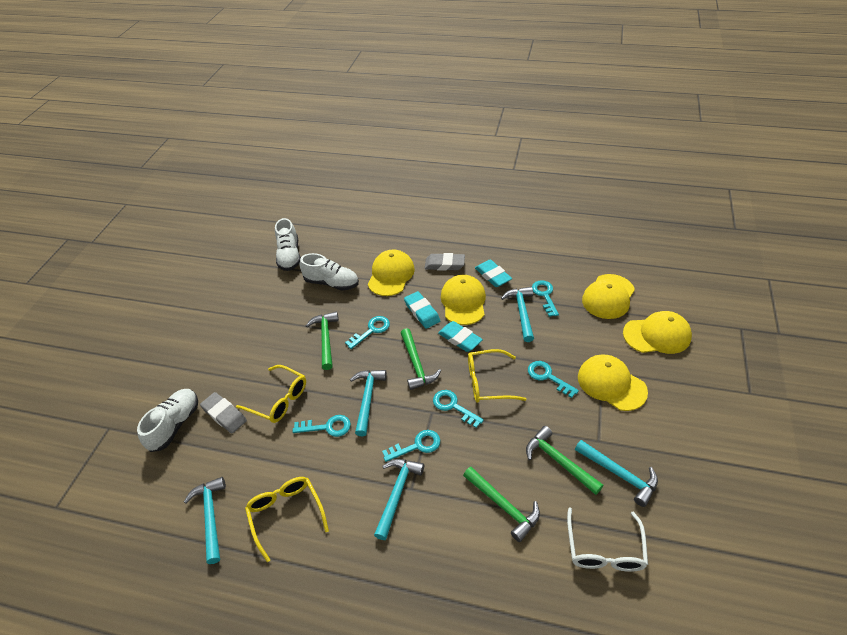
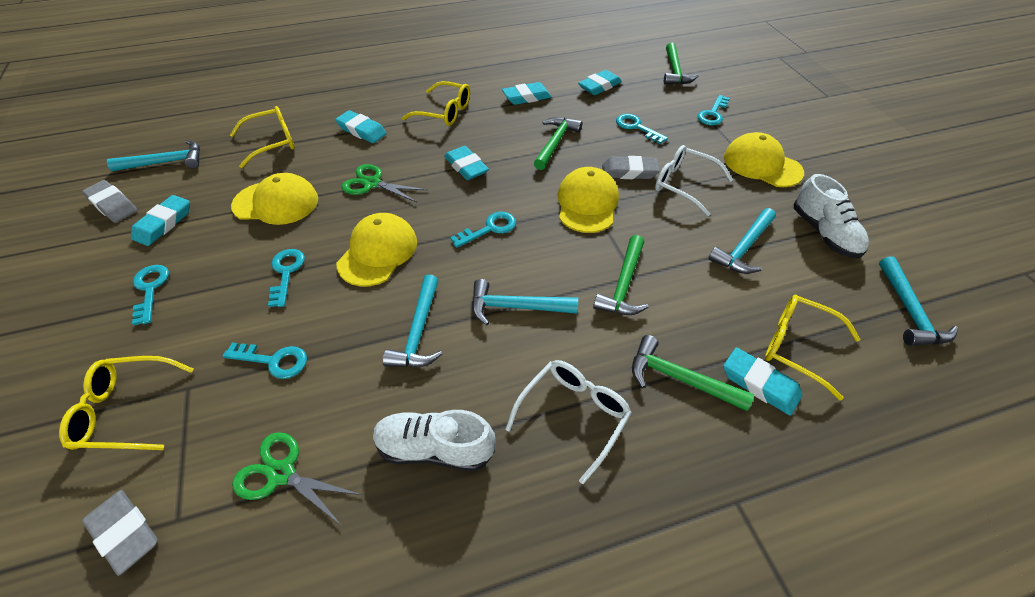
green scissors: 0 -> 2
grey eraser: 2 -> 3
turquoise eraser: 3 -> 6
white glasses: 1 -> 2
white shoe: 3 -> 2
yellow cap: 5 -> 4
yellow glasses: 3 -> 4

